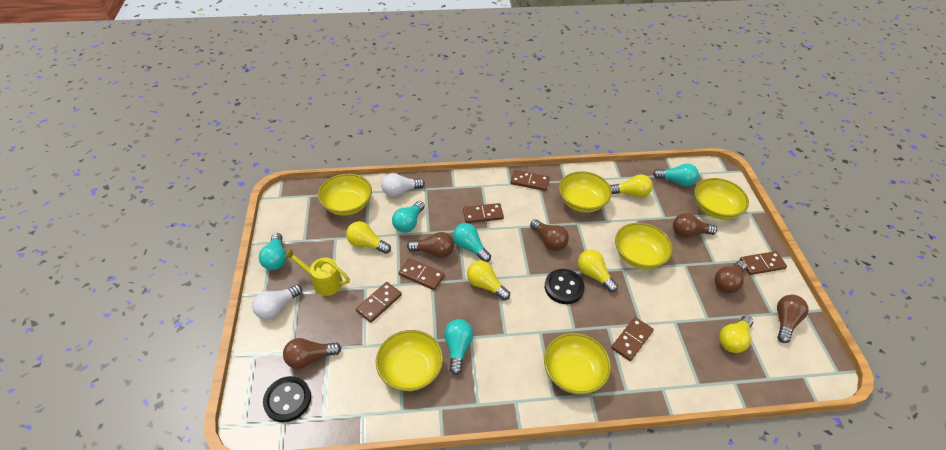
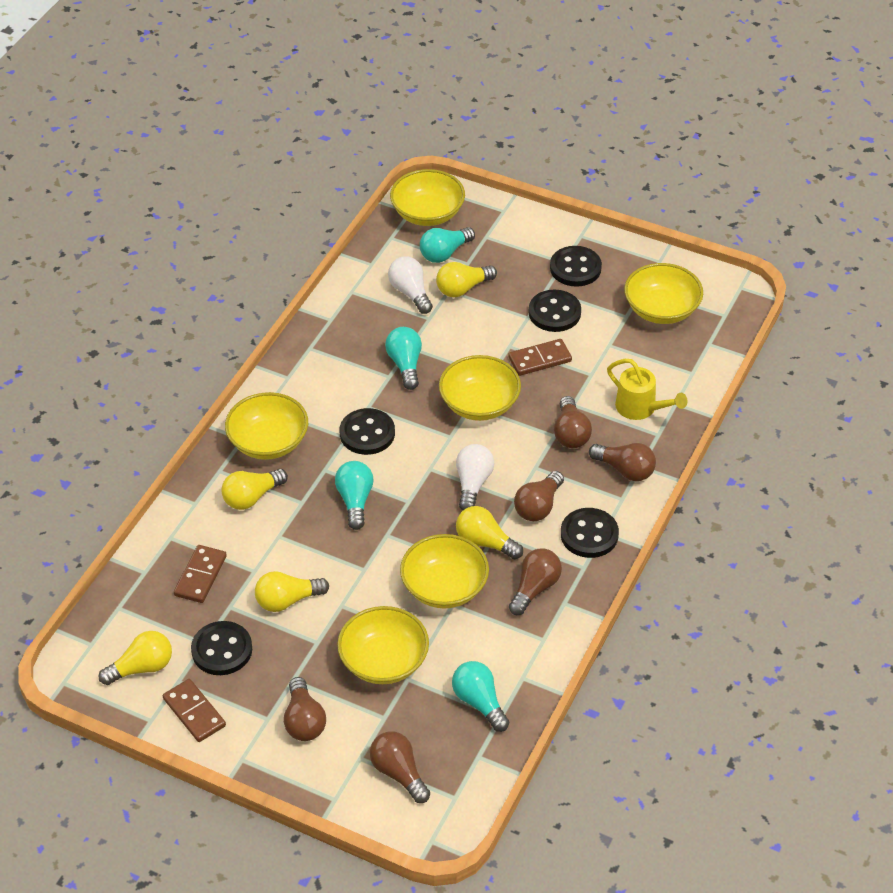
black button: 2 -> 5
brown domino: 6 -> 3
turquoise light bulb: 5 -> 4

